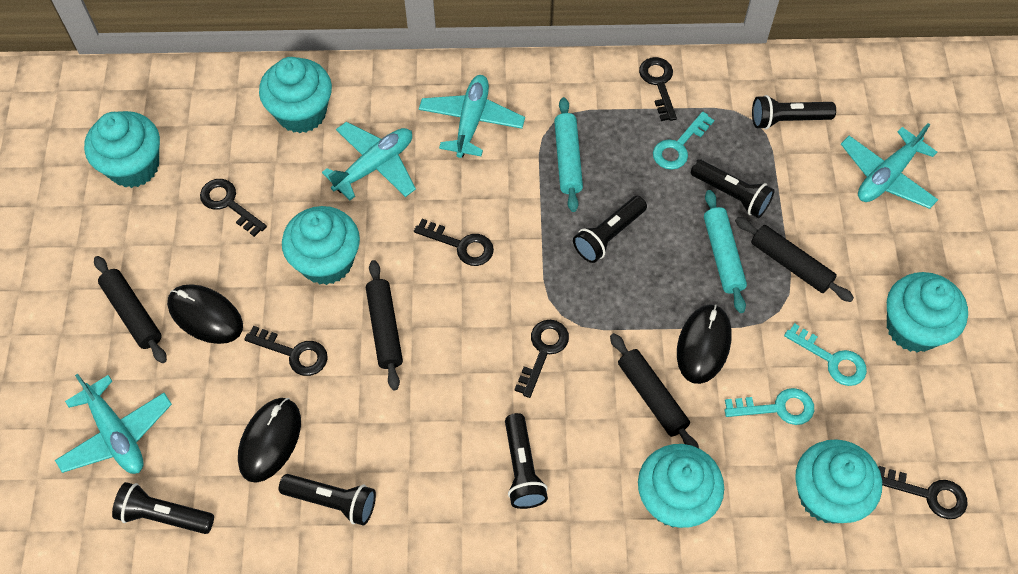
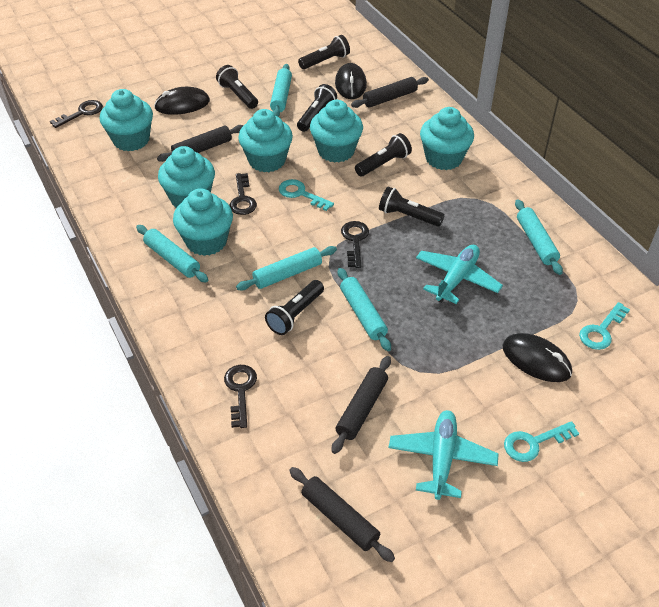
black key: 6 -> 4
turquoise plane: 4 -> 2
turquoise rolling pin: 2 -> 5

